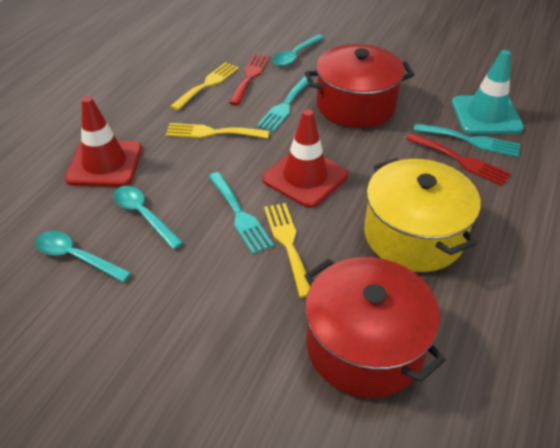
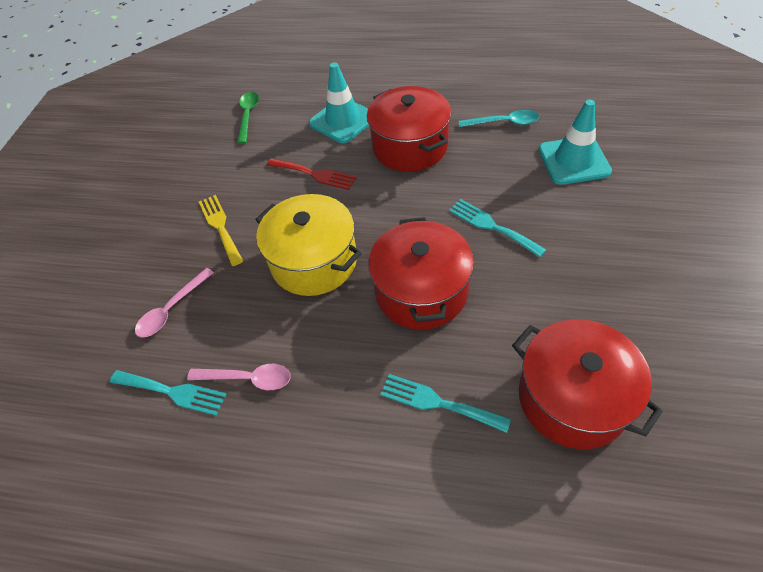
green spoon: 0 -> 1
pink spoon: 0 -> 2
red fork: 2 -> 1
red pot: 2 -> 3
red traffic cone: 2 -> 0
turquoise spoon: 3 -> 1
turquoise traffic cone: 1 -> 2
yellow fork: 3 -> 1

